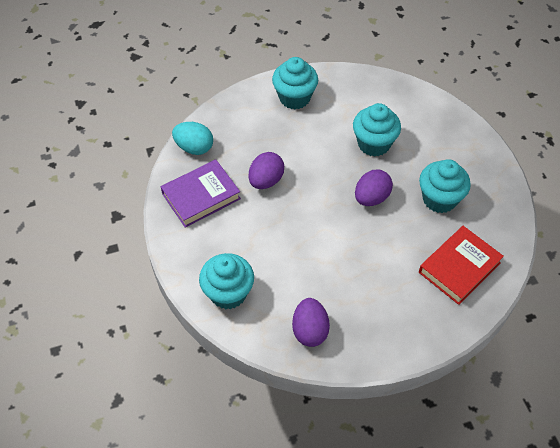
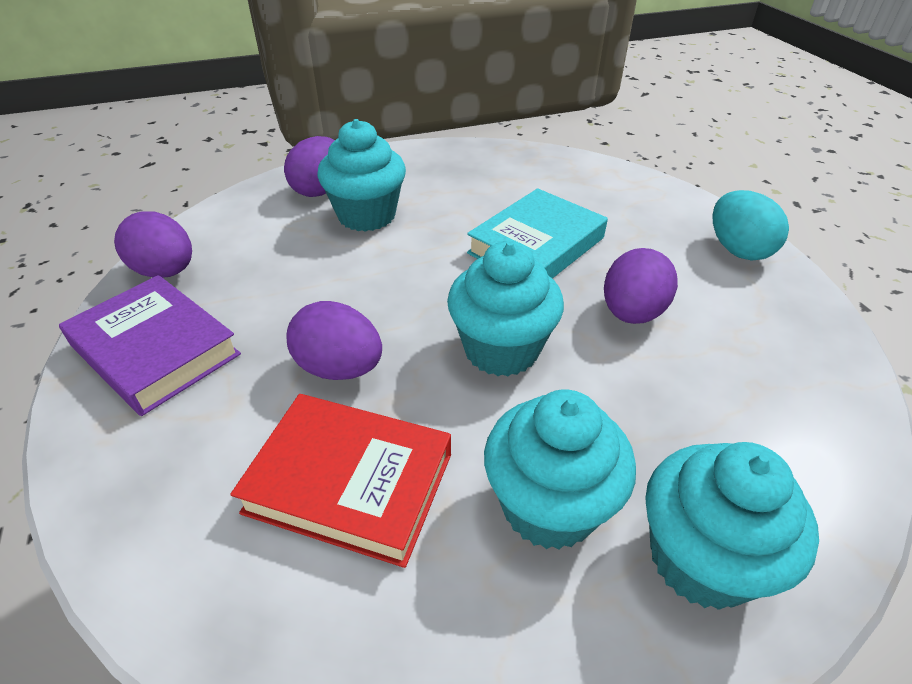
purple egg: 3 -> 4
turquoise book: 0 -> 1

